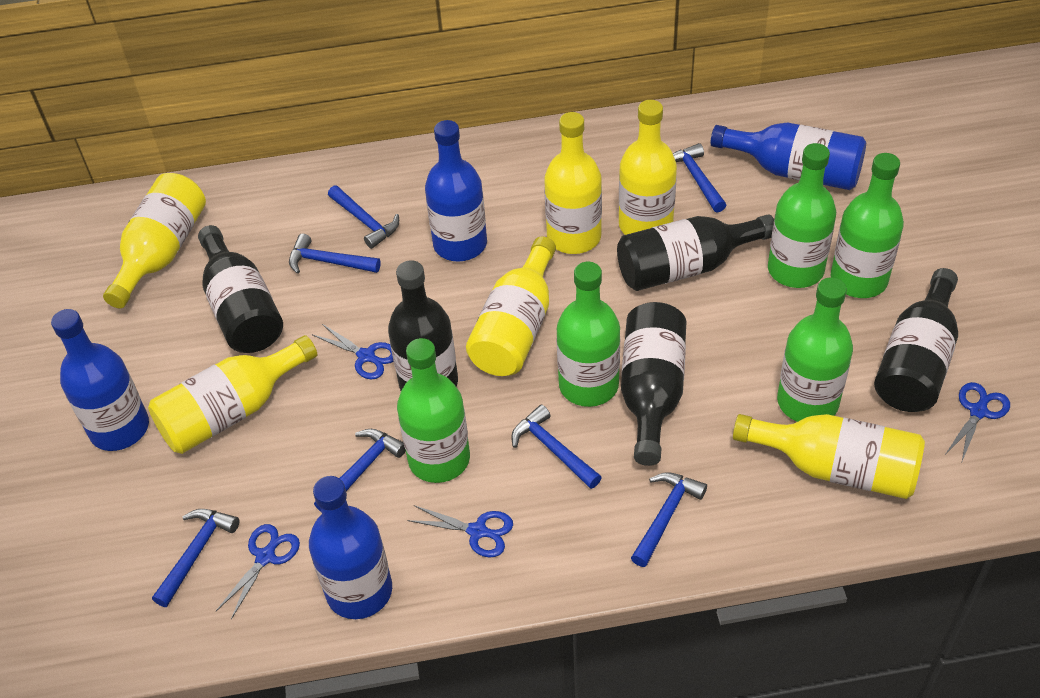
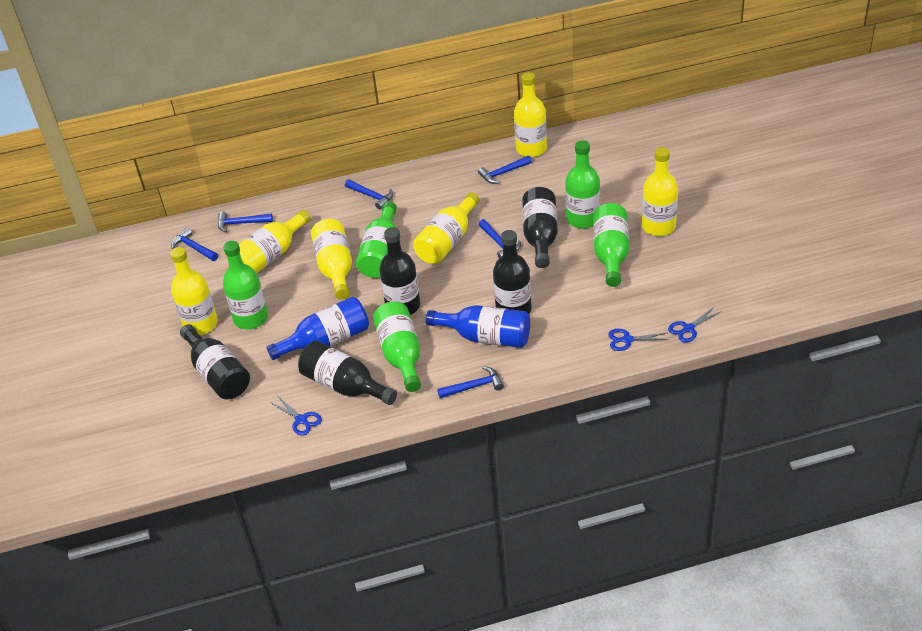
blue bottle: 4 -> 2
blue hammer: 7 -> 6
blue scissors: 4 -> 3

